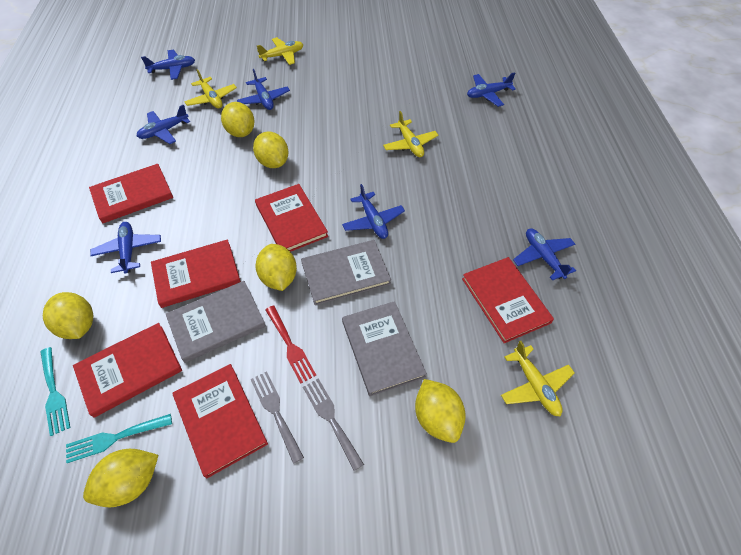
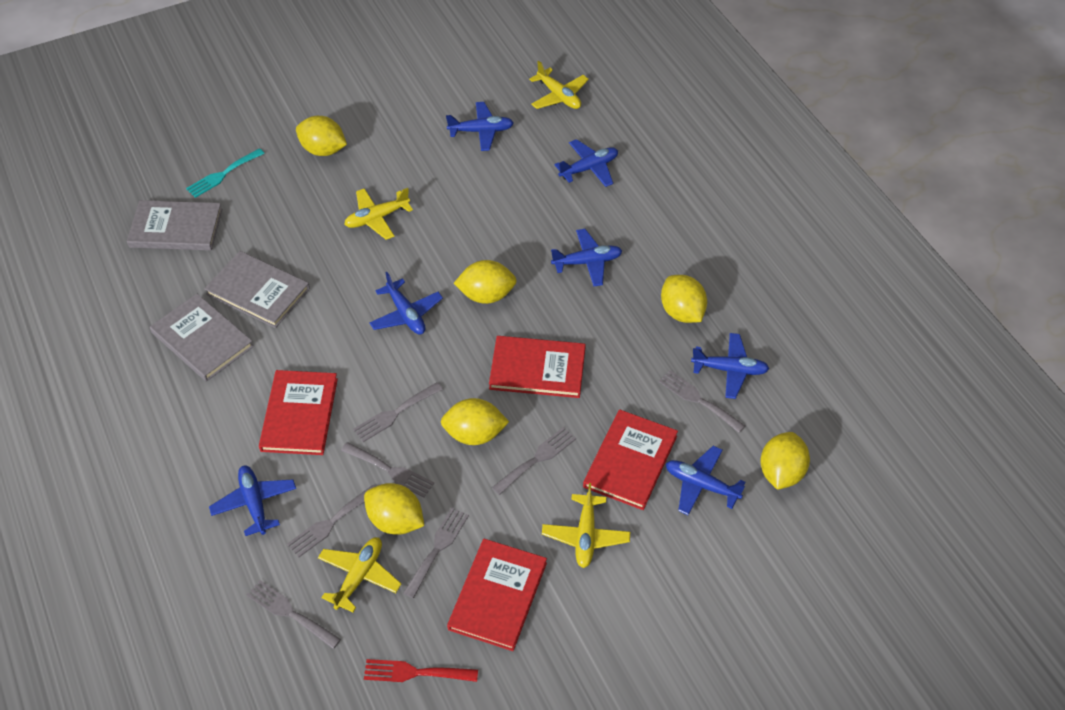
grey fork: 2 -> 7
red book: 6 -> 4
turquoise fork: 2 -> 1

